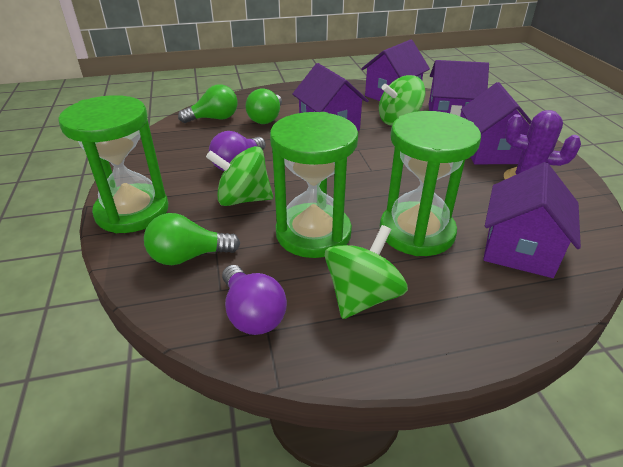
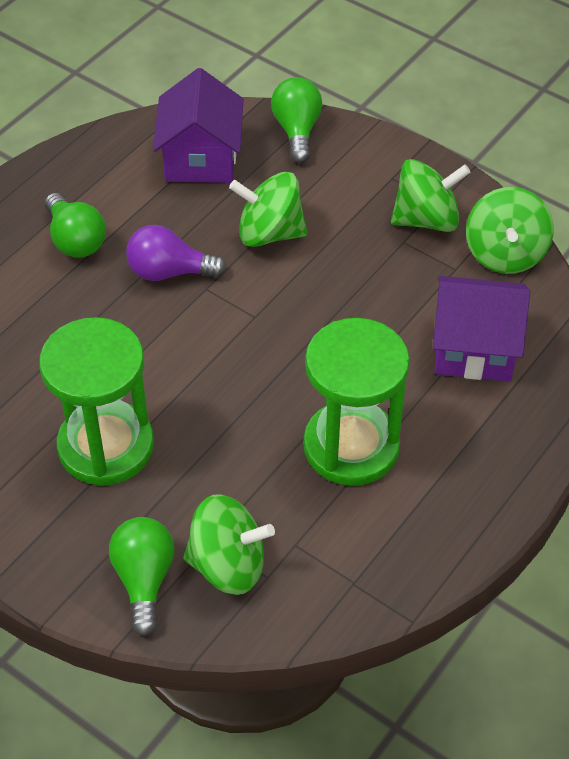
green hourglass: 3 -> 2
green spinning top: 3 -> 4
purple cactus: 1 -> 0
purple house: 5 -> 2
purple light bulb: 2 -> 1

